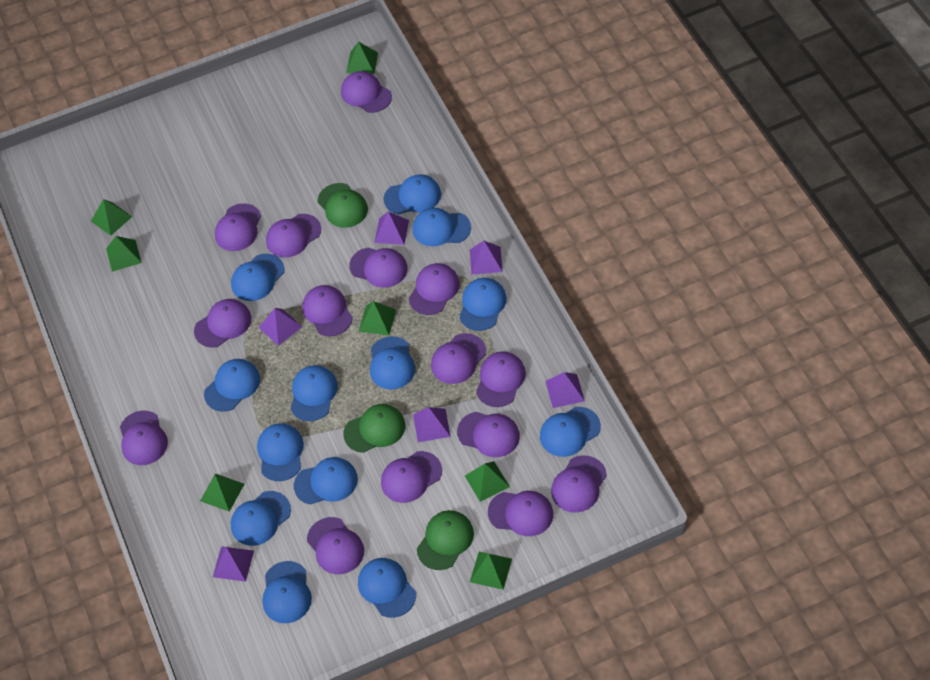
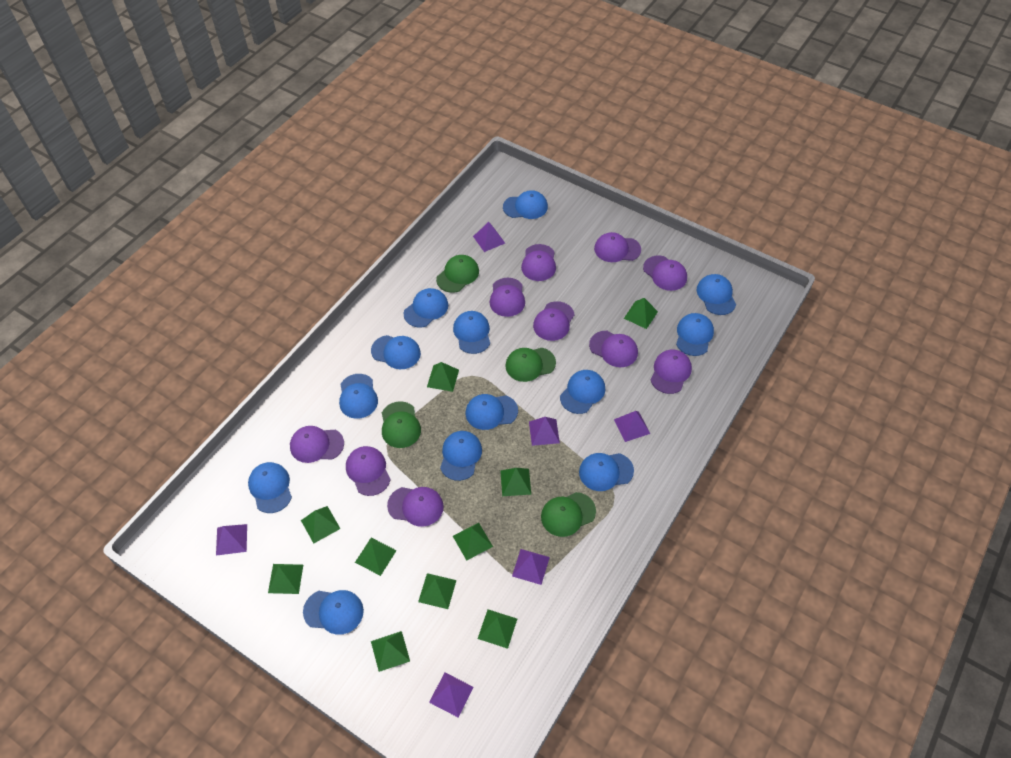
green cap: 3 -> 4
green pyramid: 7 -> 10
purple cap: 15 -> 10

